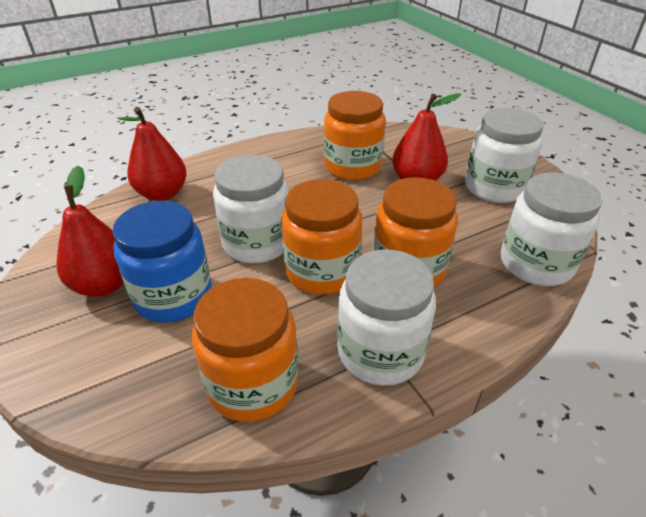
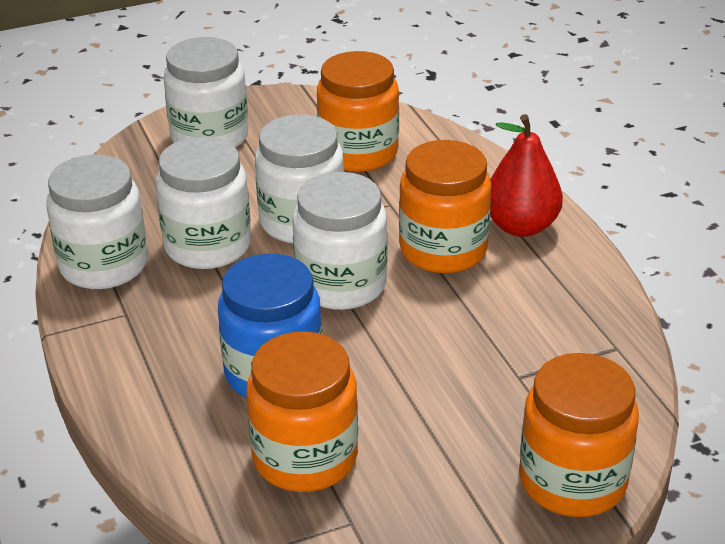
red pear: 3 -> 1
white jar: 4 -> 5

